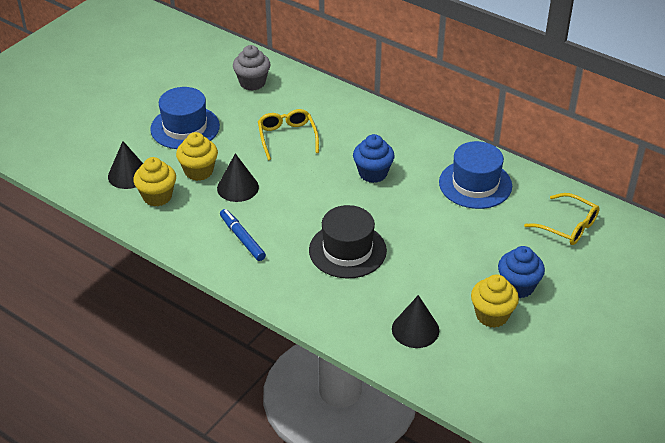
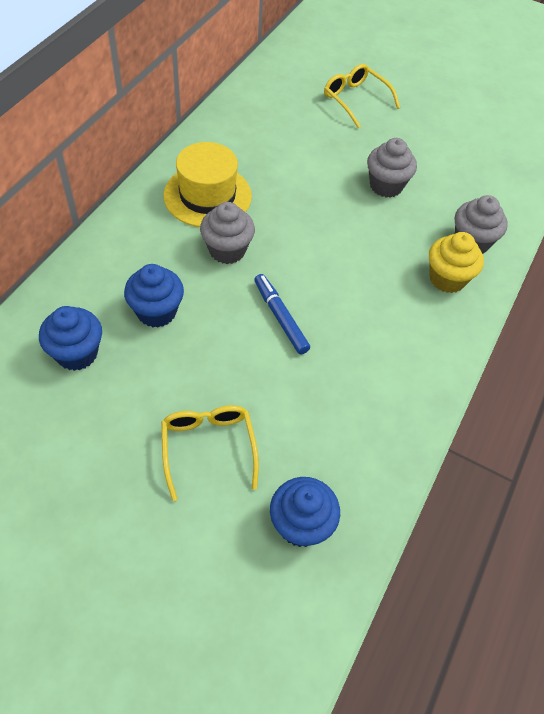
black cone: 3 -> 0
black hat: 1 -> 0
blue cupcake: 2 -> 3
blue hat: 2 -> 0
grey cupcake: 1 -> 3
yellow cupcake: 3 -> 1
yellow hat: 0 -> 1

